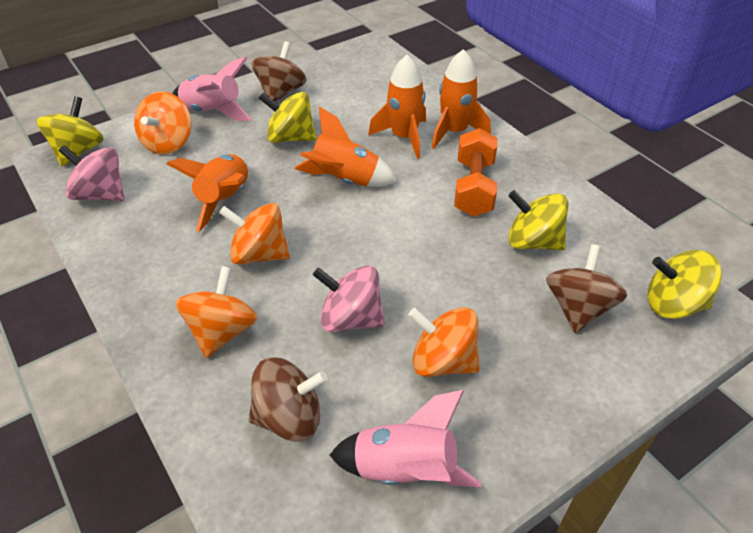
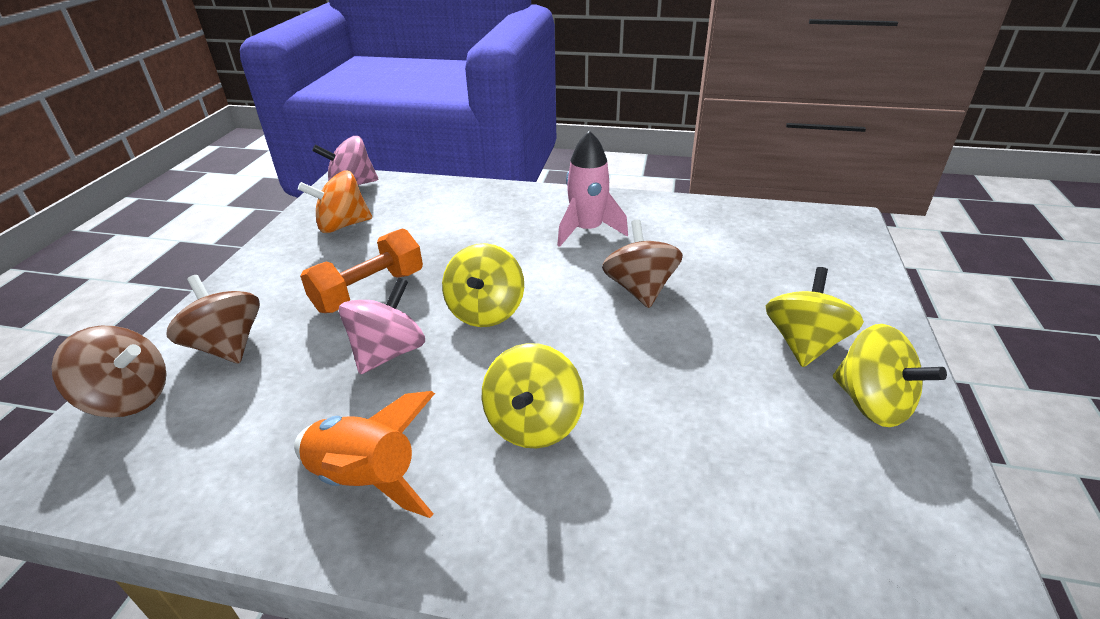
orange rocket: 4 -> 1
orange spinning top: 4 -> 1
pink rocket: 2 -> 1

